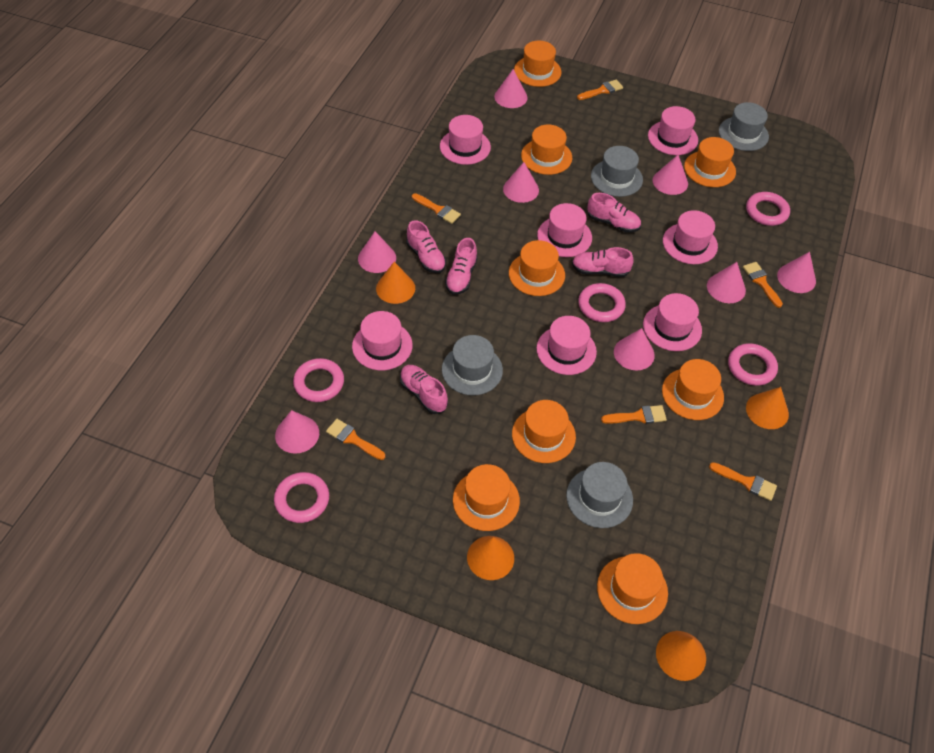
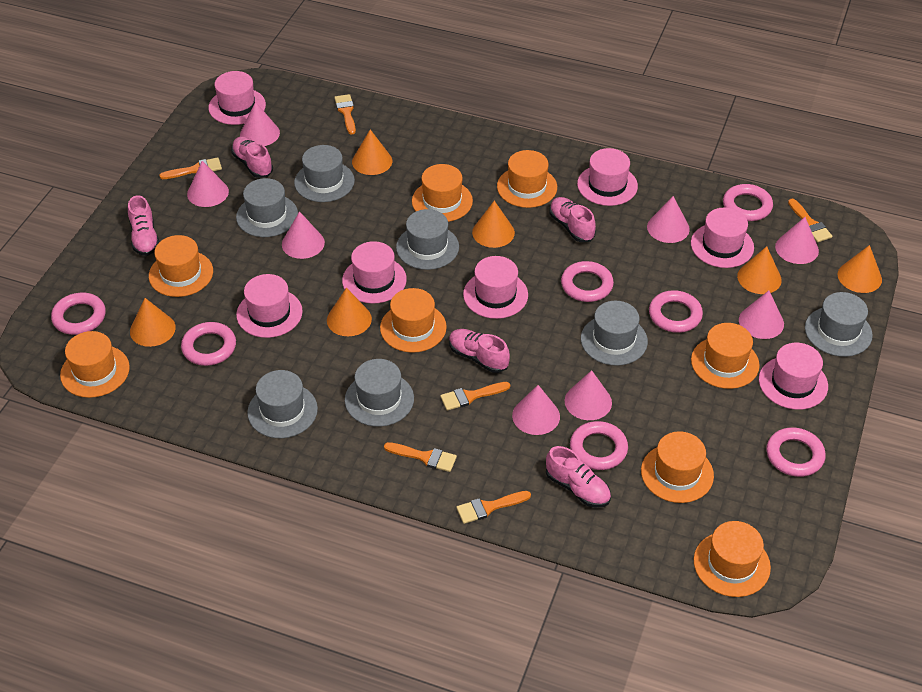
grey hat: 4 -> 7
orange cone: 4 -> 6
pink ring: 5 -> 7

